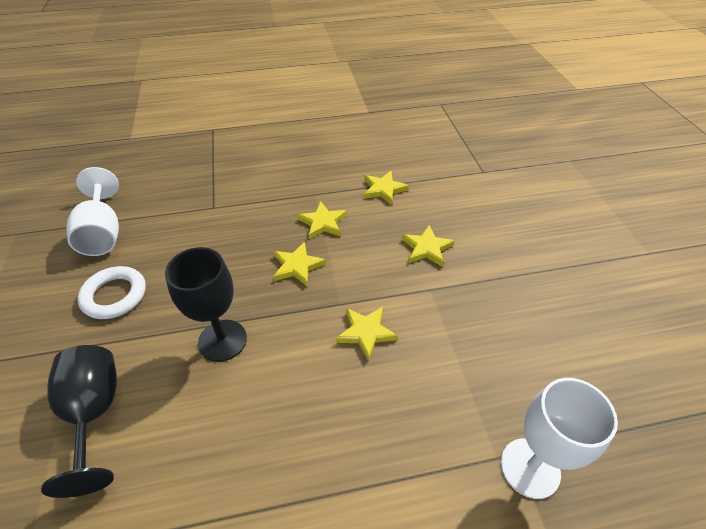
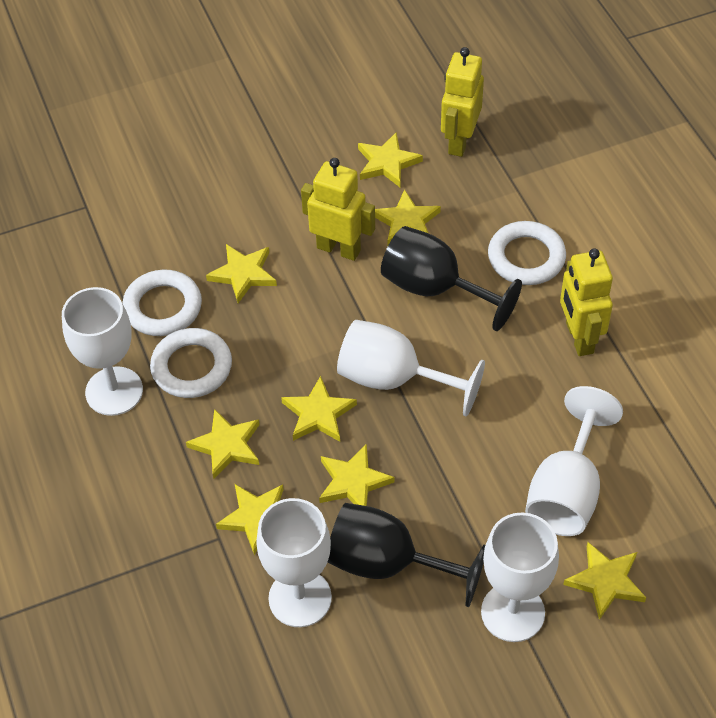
white goblet: 2 -> 5
white ring: 1 -> 3
yellow robot: 0 -> 3
yellow star: 5 -> 8

